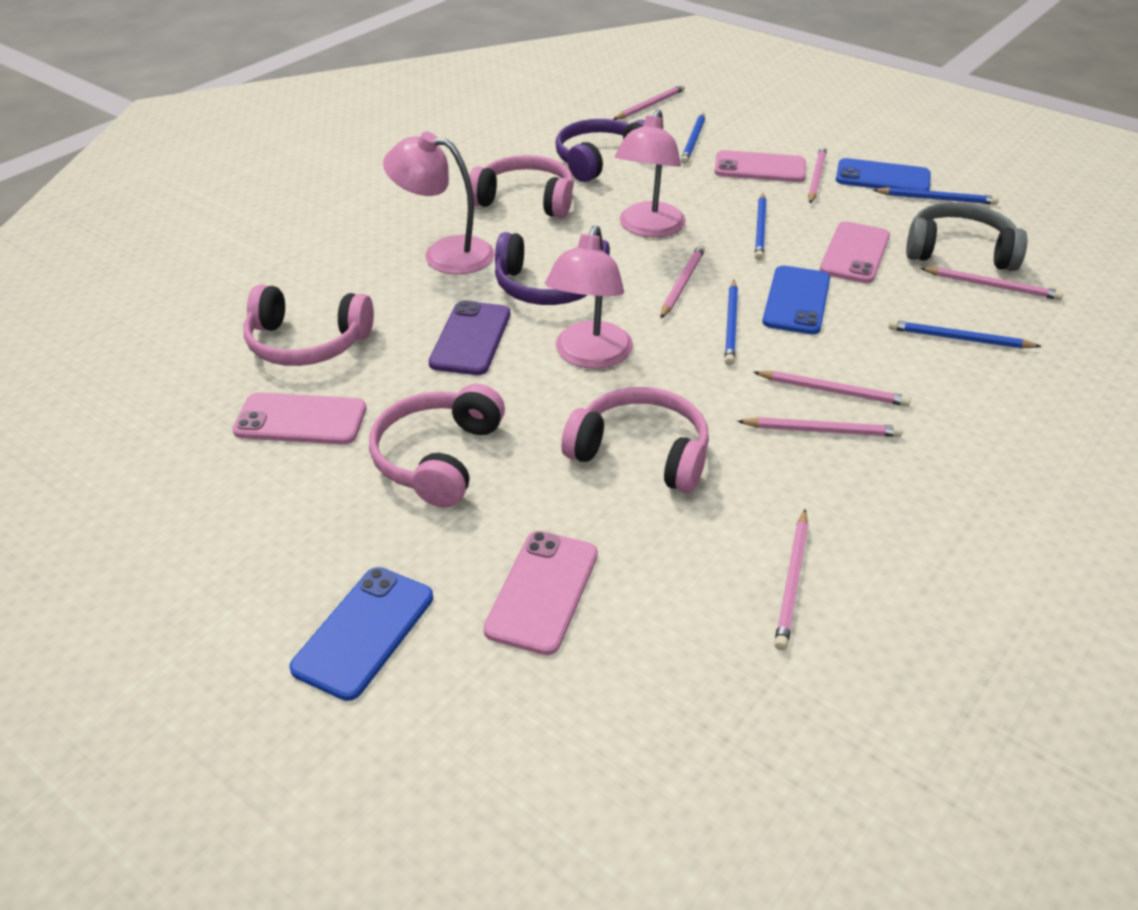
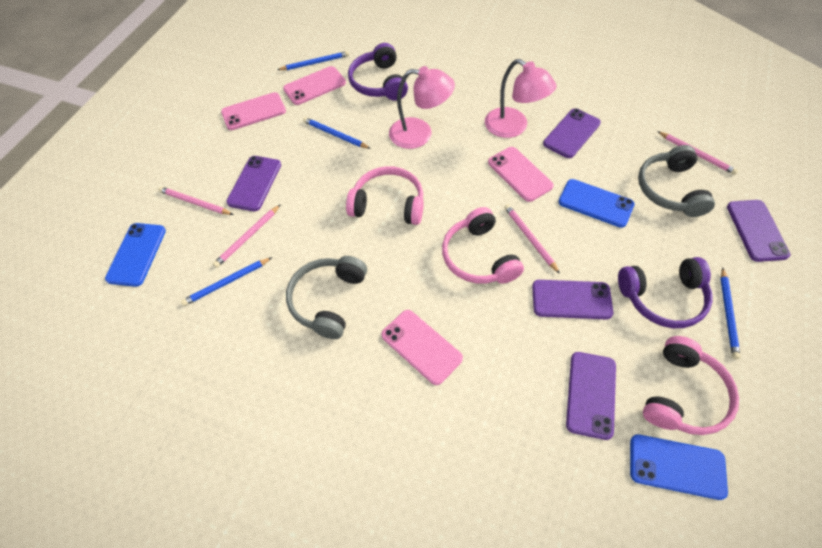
blue pencil: 5 -> 4
grey headphones: 1 -> 2
pink headphones: 4 -> 3
pink lamp: 3 -> 2
pink pencil: 7 -> 4
purple phone: 1 -> 5

